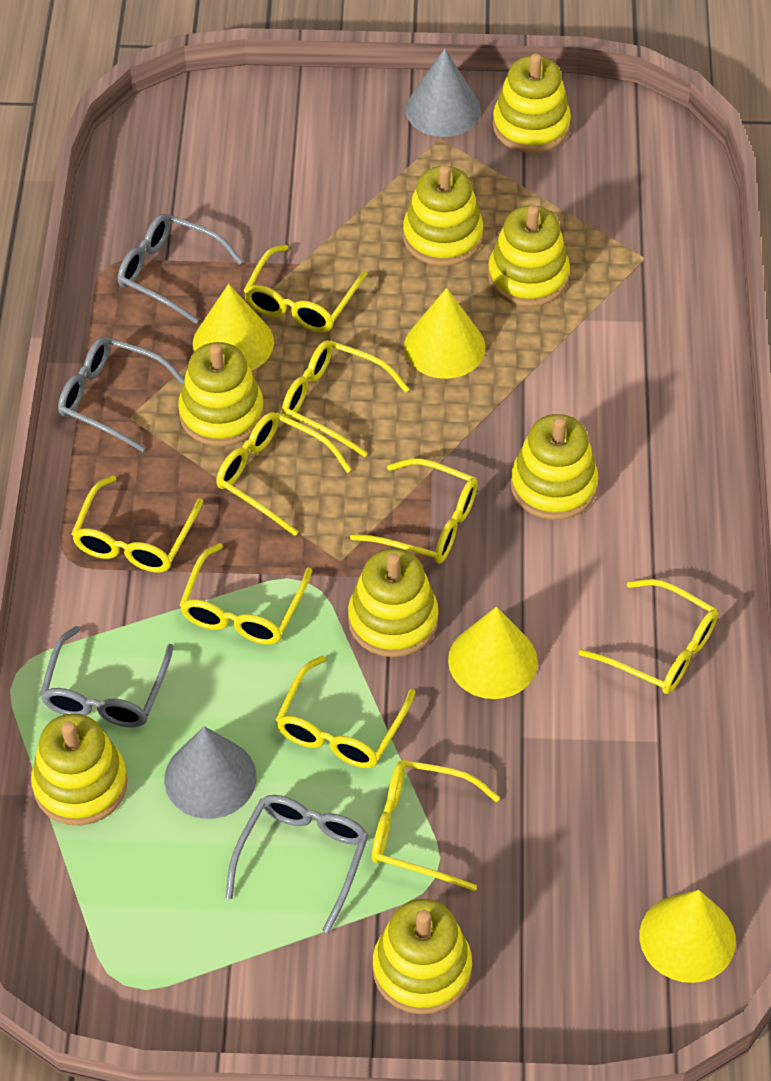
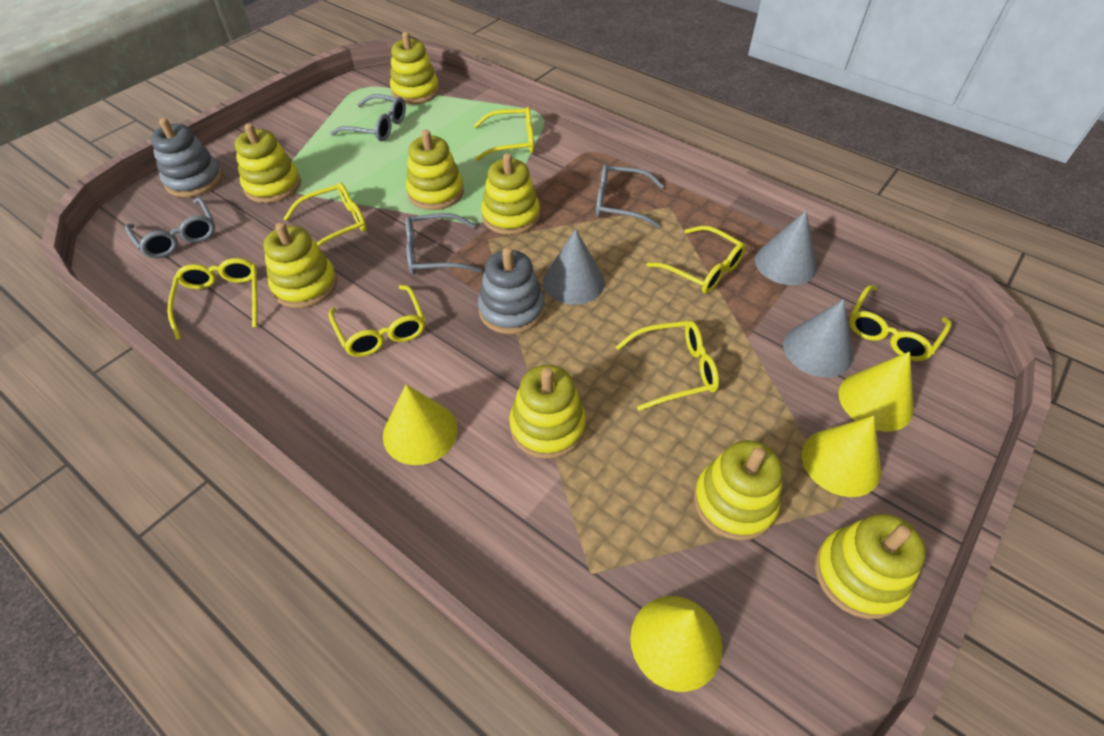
grey cone: 2 -> 3
grey stacking toy: 0 -> 2
yellow glasses: 9 -> 7

